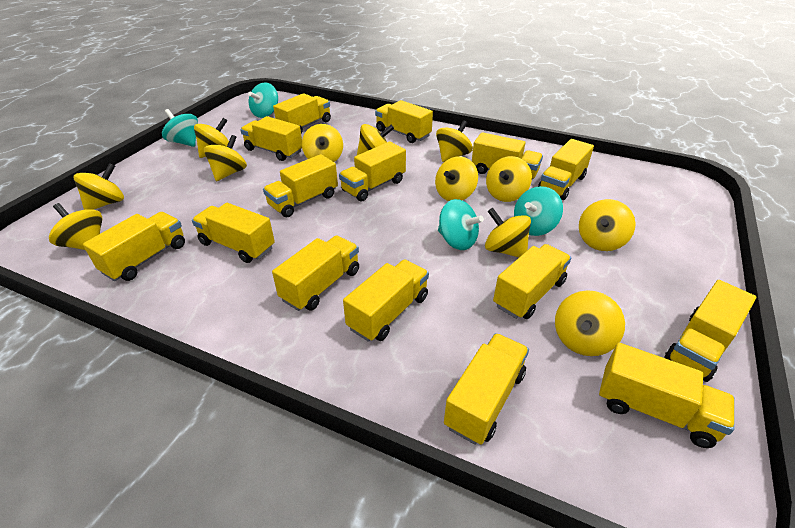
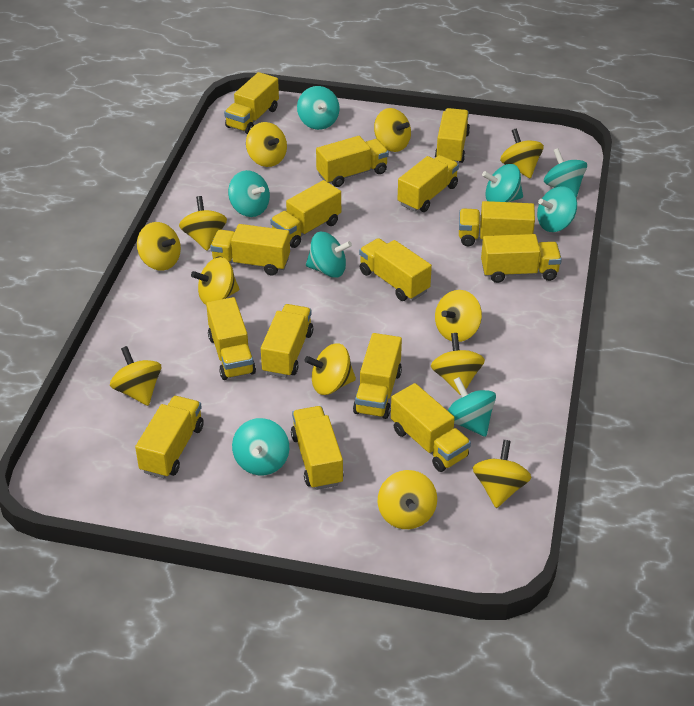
turquoise spinning top: 4 -> 8

